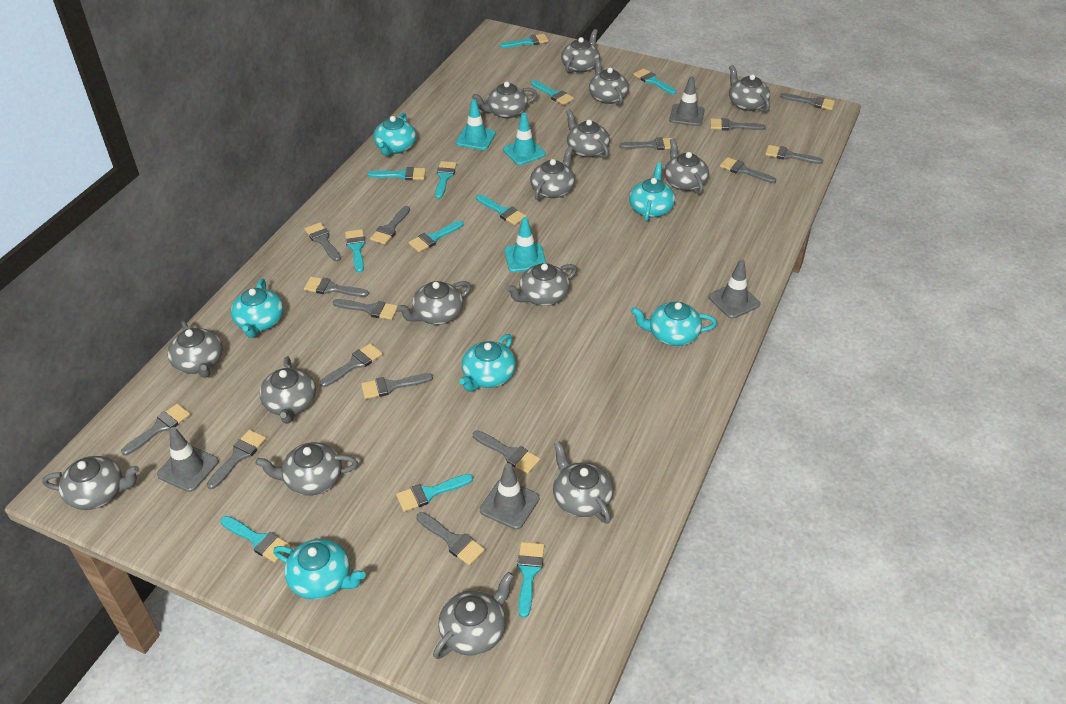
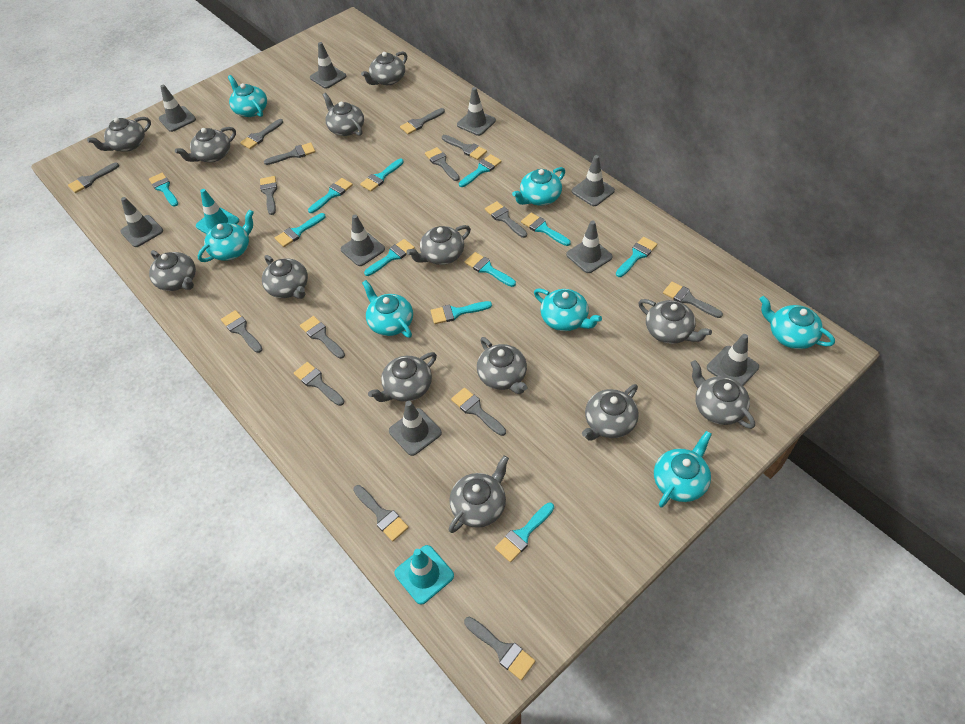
grey teapot: 15 -> 13
grey traffic cone: 4 -> 9
turquoise teapot: 6 -> 7
turquoise traffic cone: 3 -> 2

